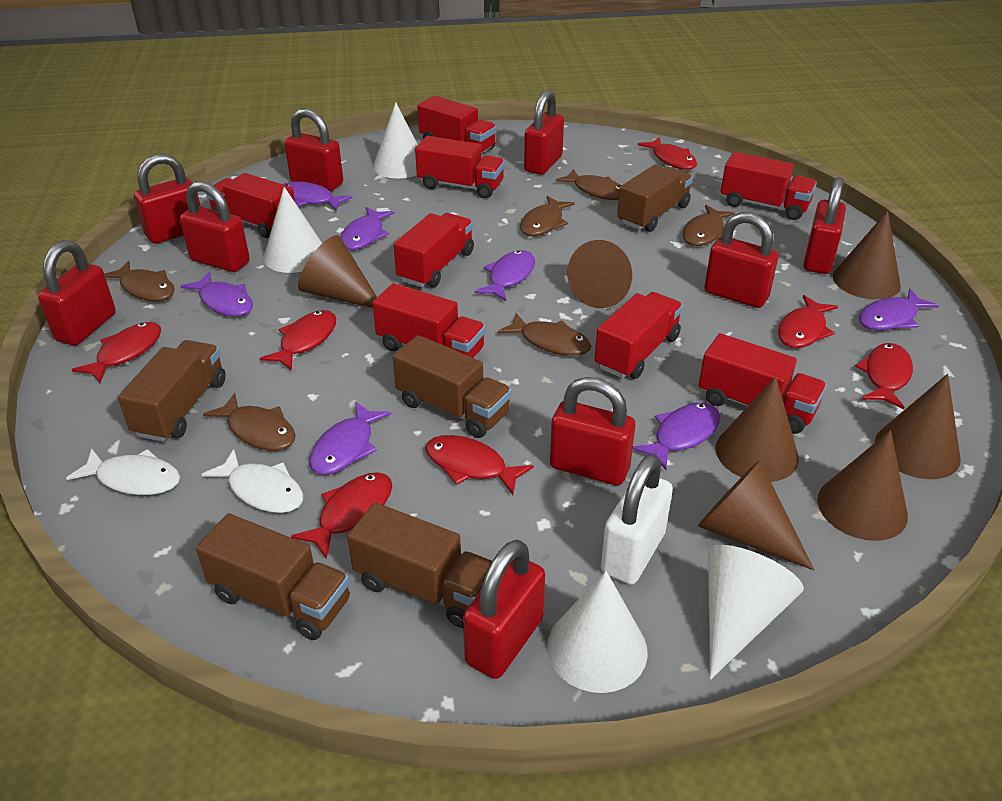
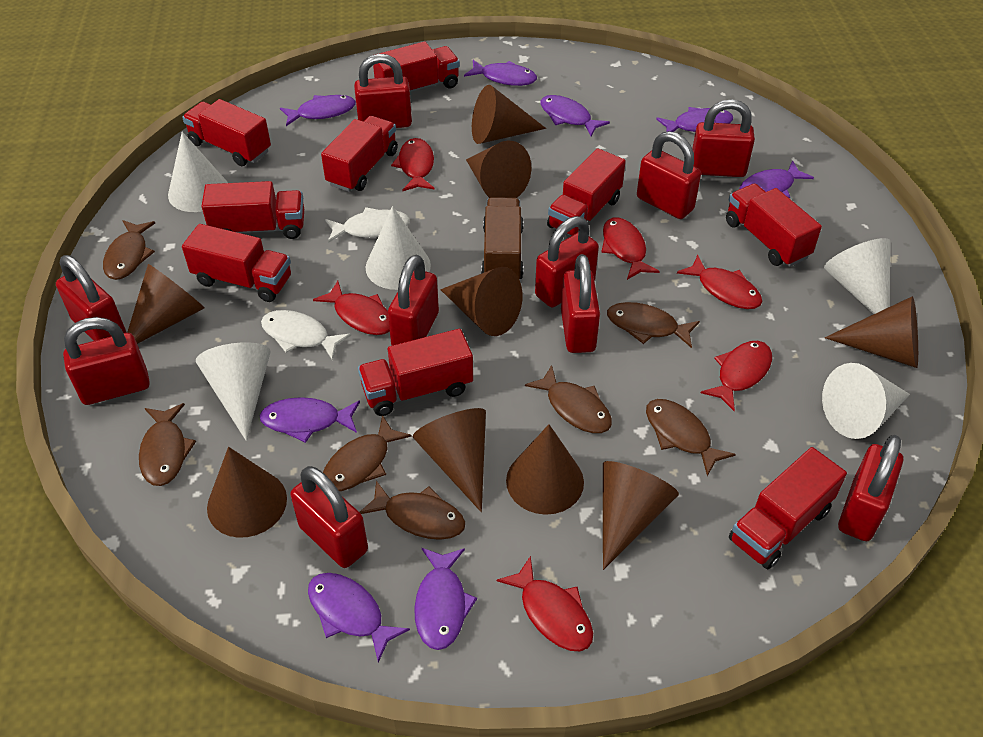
brown cone: 7 -> 9
brown fish: 6 -> 7
brown truck: 5 -> 1
purple fish: 7 -> 8
red fish: 7 -> 6
red padlock: 9 -> 10
red truck: 8 -> 9
white cone: 4 -> 5
white padlock: 1 -> 0

